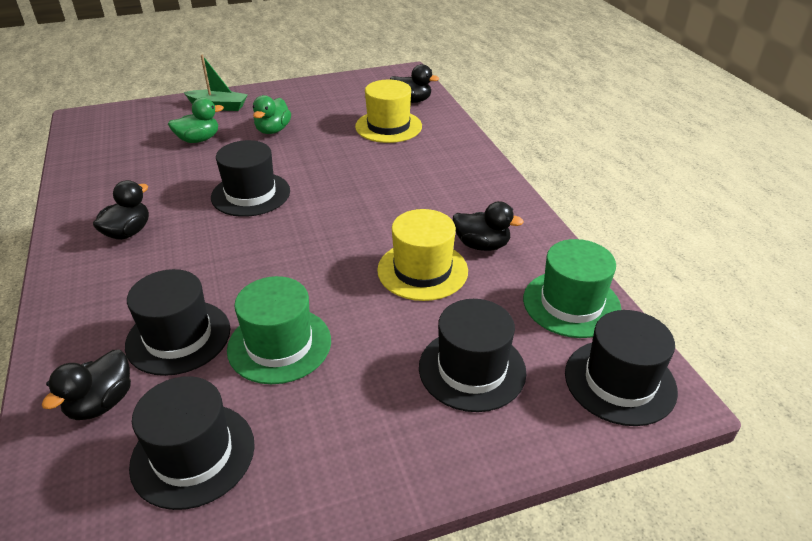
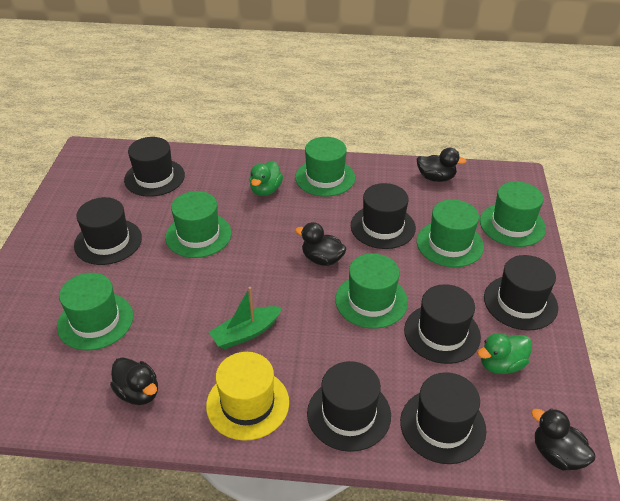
black hat: 5 -> 7
green hat: 2 -> 6
yellow hat: 2 -> 1

